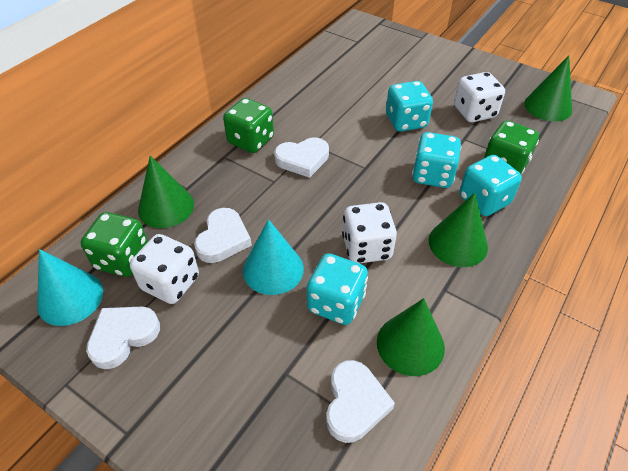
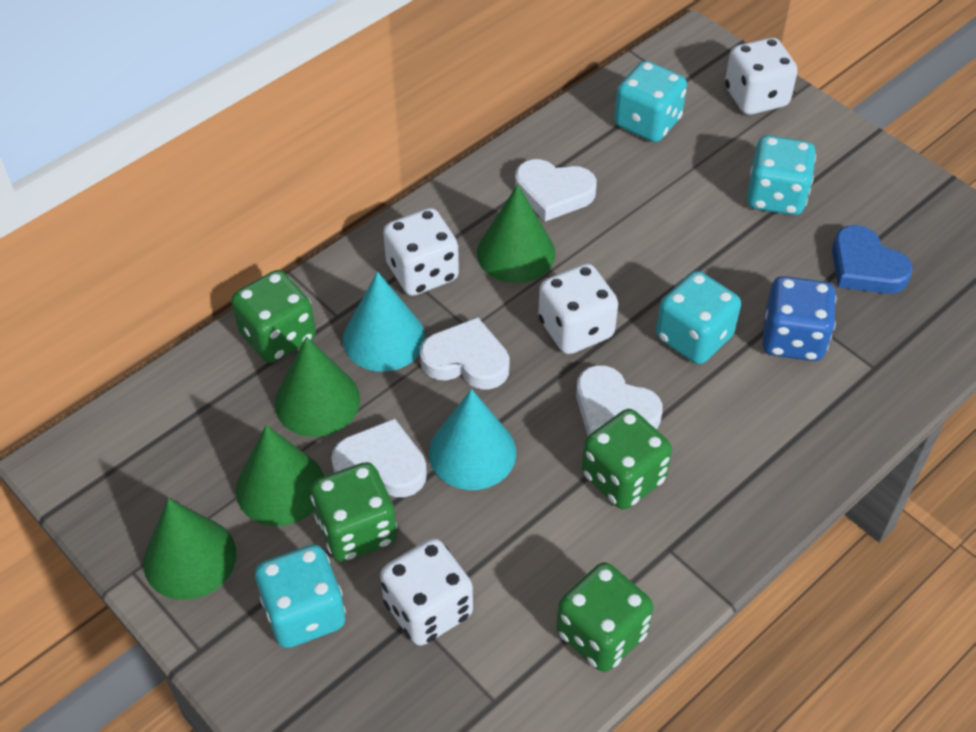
blue dice: 0 -> 1
blue heart: 0 -> 1
green dice: 3 -> 4
white dice: 3 -> 4

